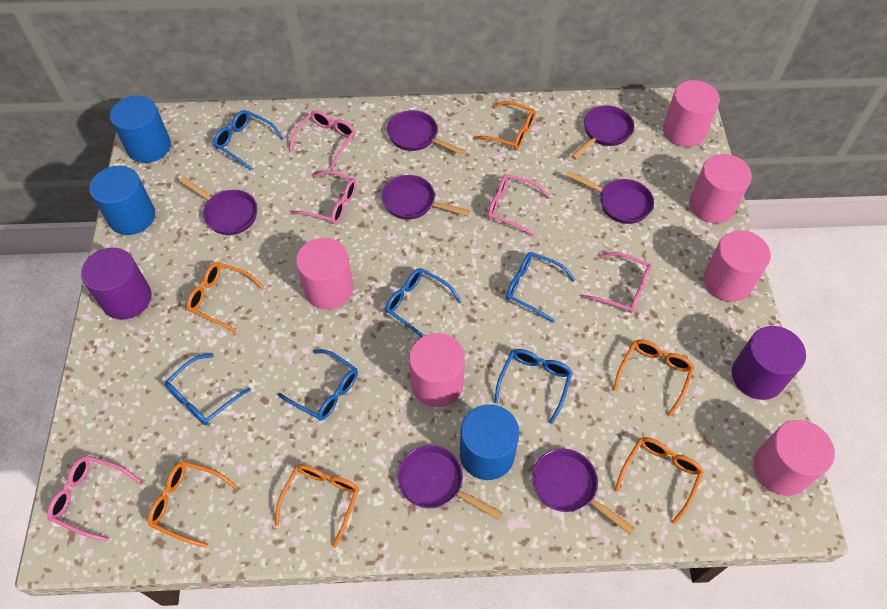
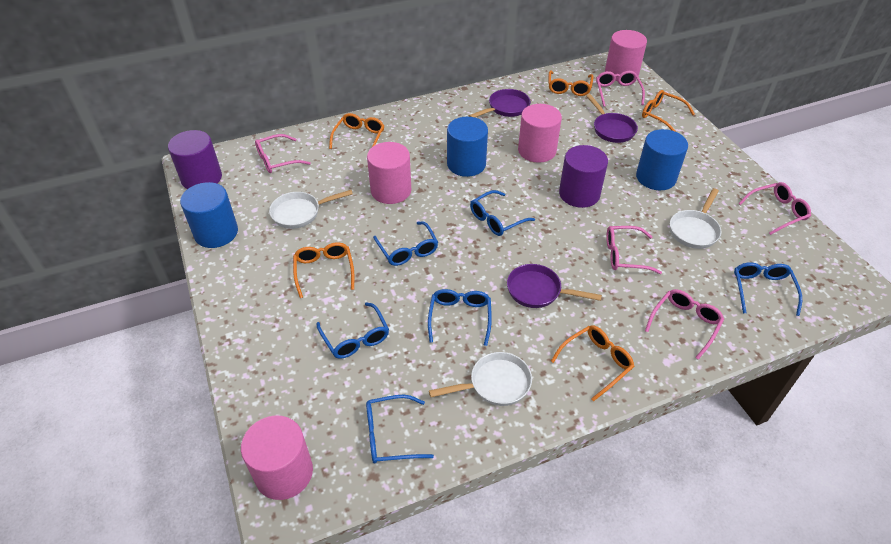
orange glasses: 6 -> 5
pink cylinder: 6 -> 4
purple pan: 7 -> 3
white pan: 0 -> 3

